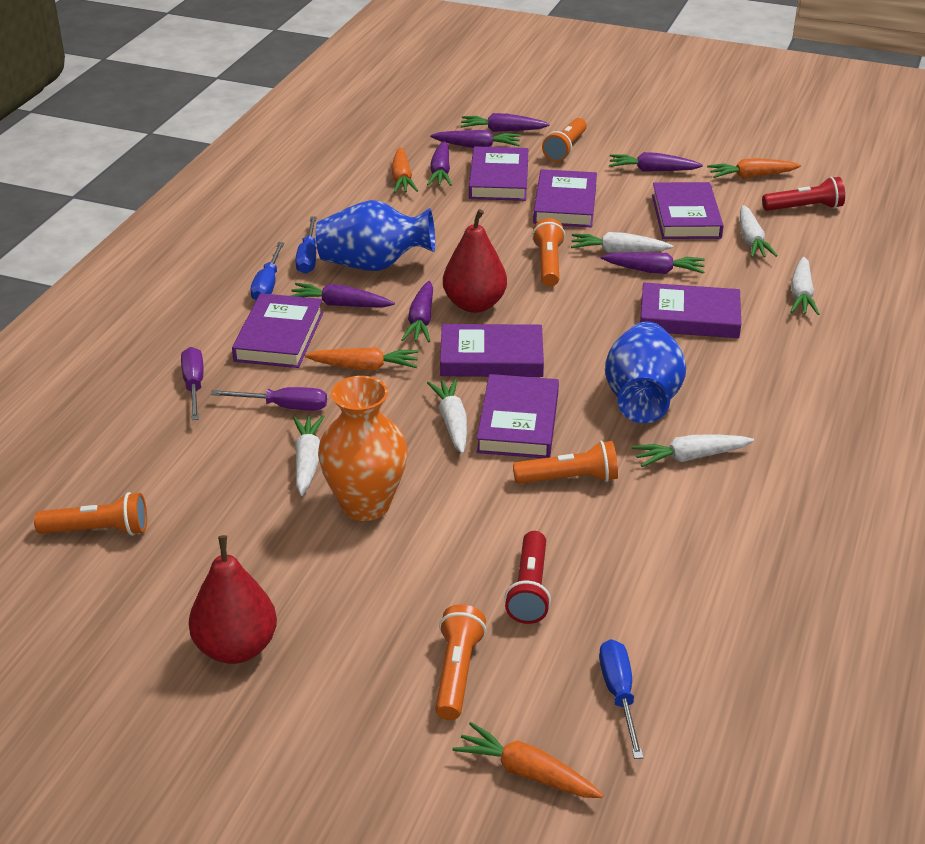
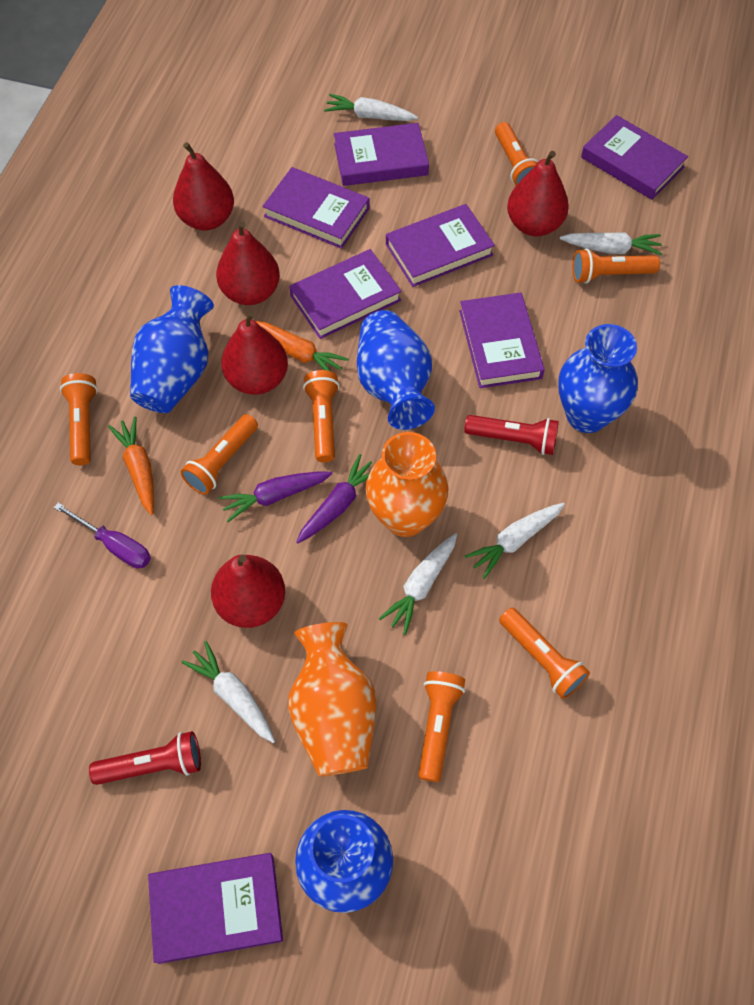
blue screwdriver: 3 -> 0
blue vase: 2 -> 4
orange carrot: 4 -> 2
orange flashlight: 5 -> 7
orange vase: 1 -> 2
purple carrot: 7 -> 2
purple screwdriver: 2 -> 1
red pear: 2 -> 5
white carrot: 6 -> 5

